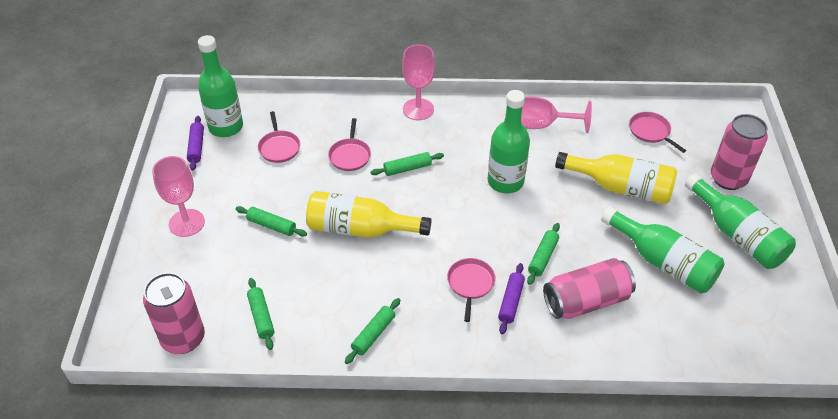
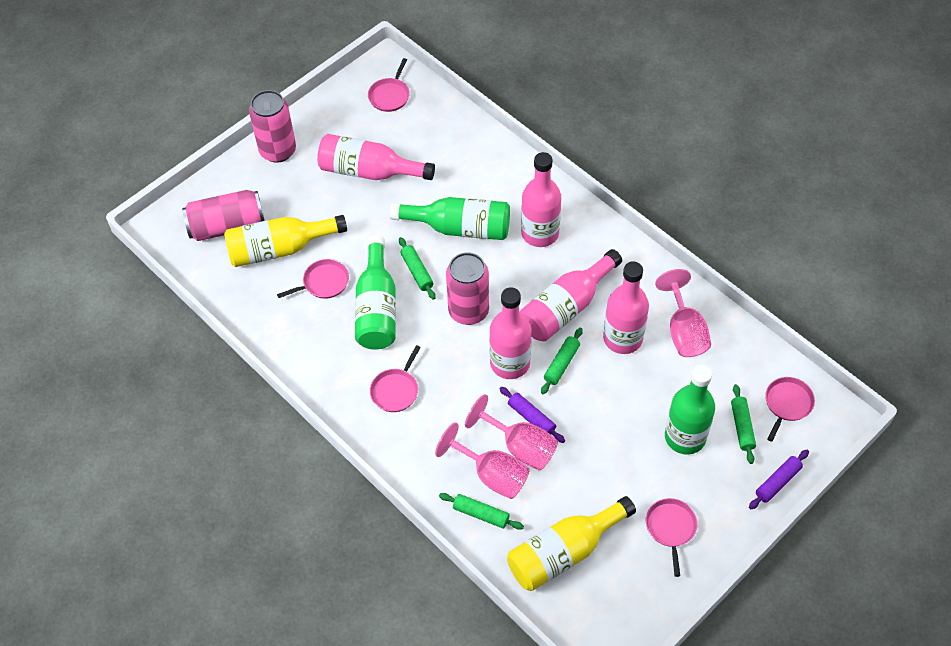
green bottle: 4 -> 3
green rolling pin: 5 -> 4
pink bottle: 0 -> 5
pink pan: 4 -> 5

